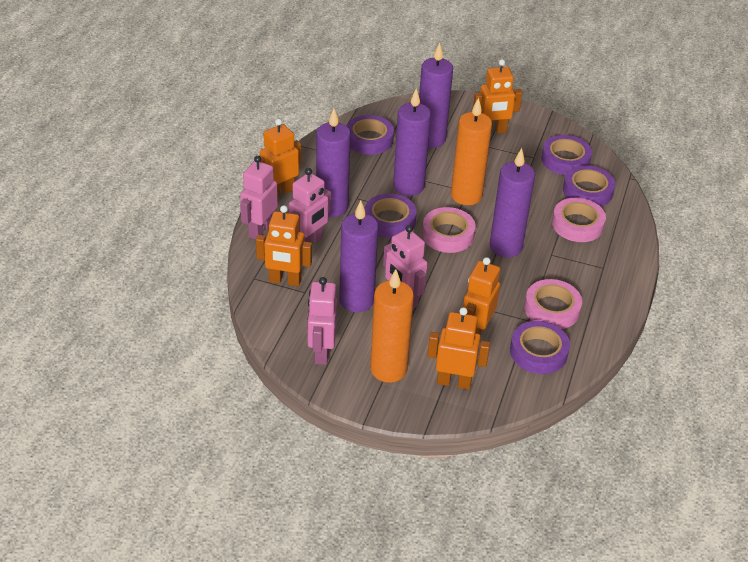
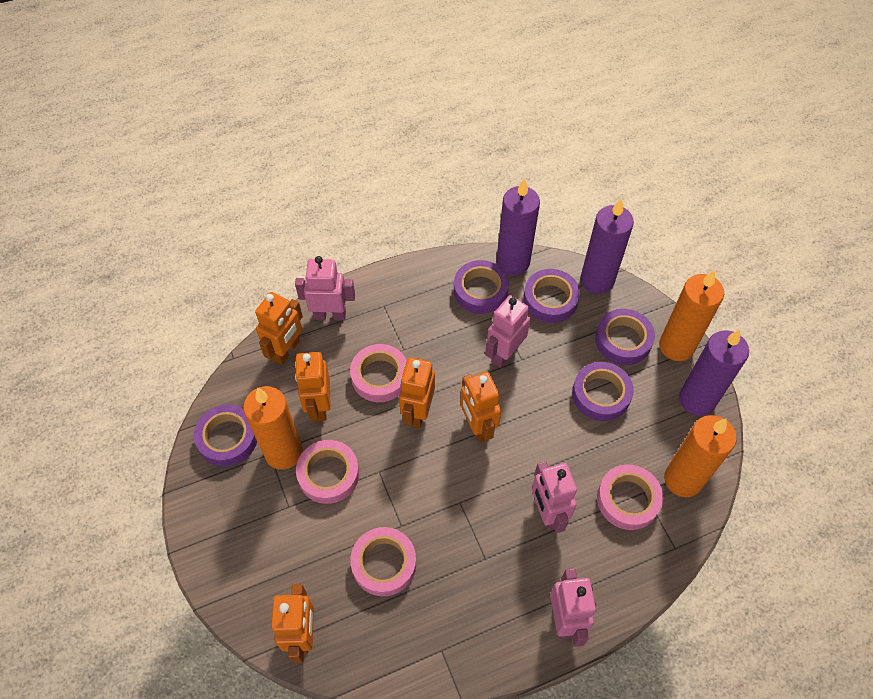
orange candle: 2 -> 3
pink tape: 3 -> 4
purple candle: 5 -> 3

